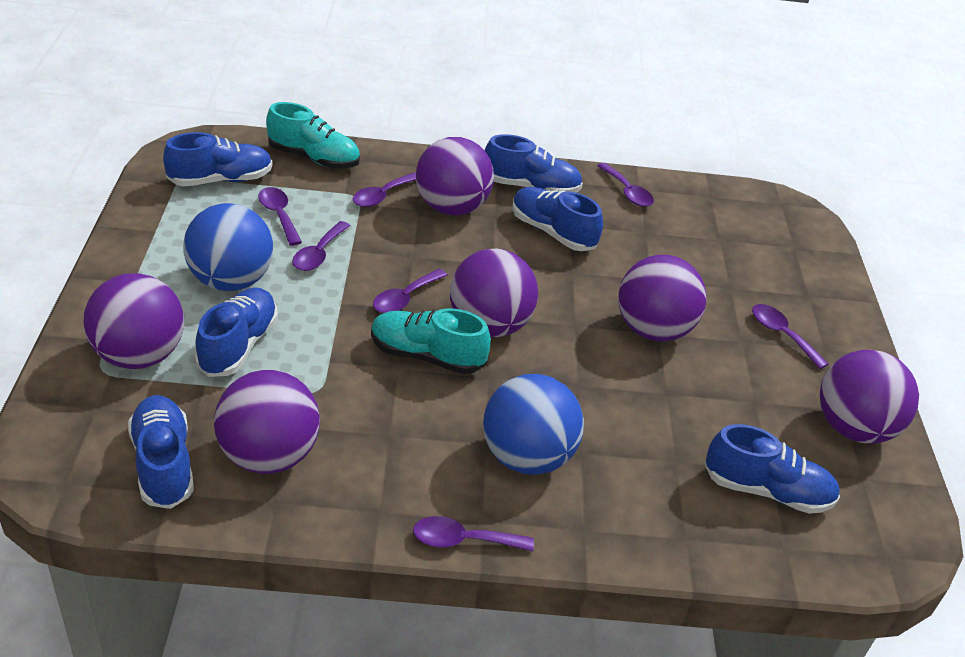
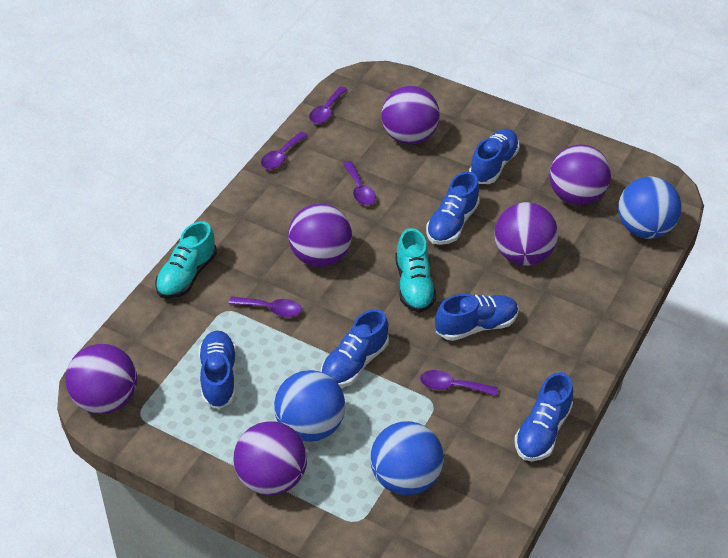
blue ball: 2 -> 3
purple spoon: 7 -> 5

